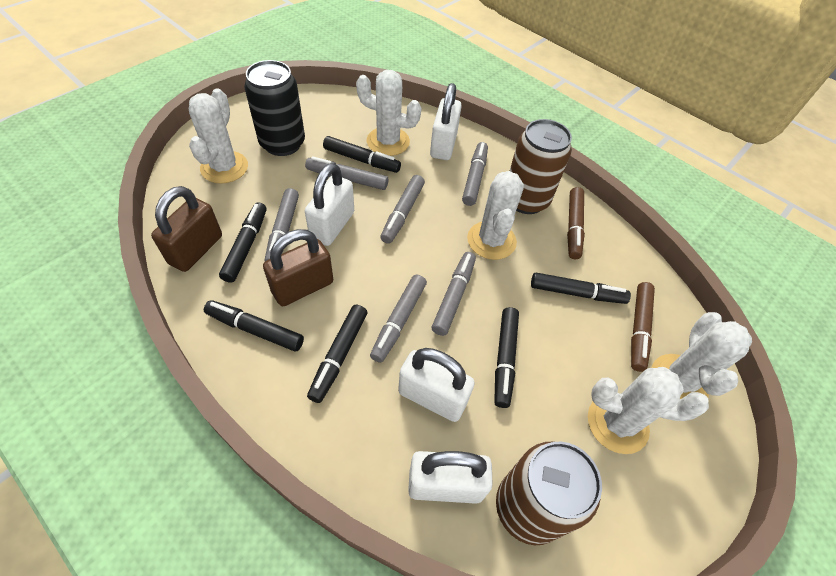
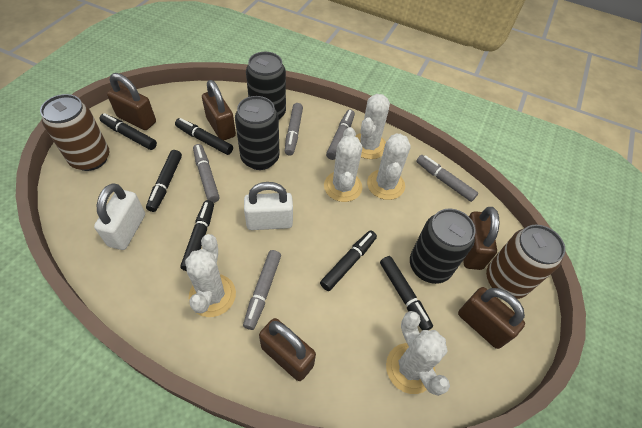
black can: 1 -> 3
brown marker: 2 -> 0
brown padlock: 2 -> 5
grey marker: 6 -> 5
white padlock: 4 -> 2

